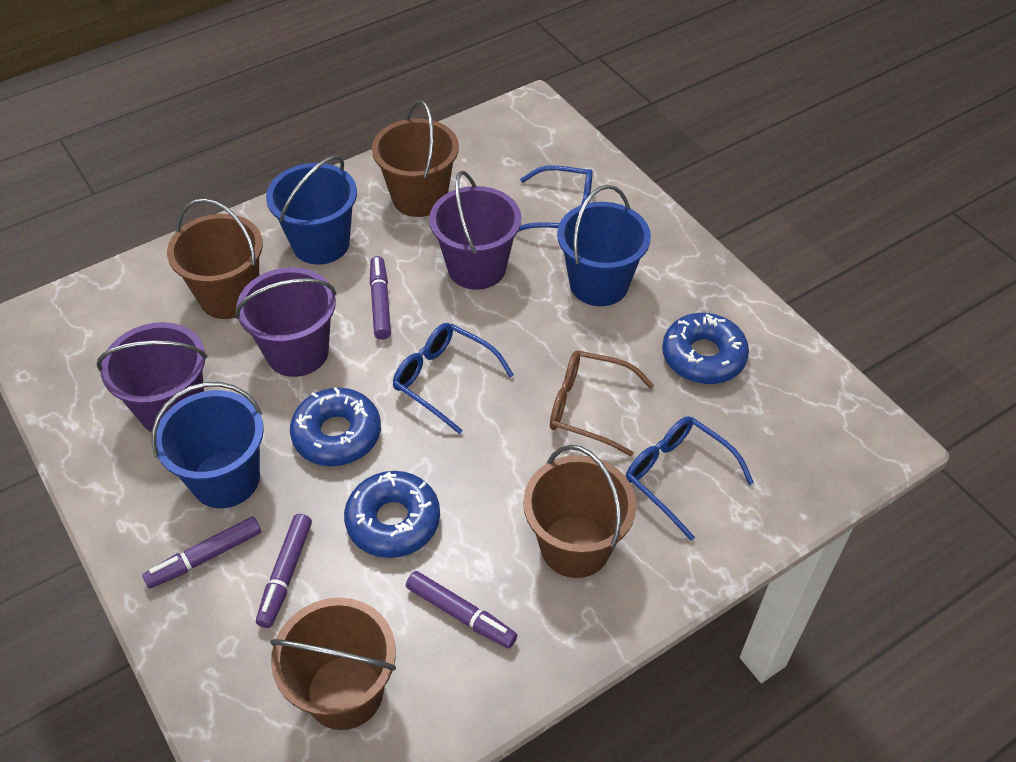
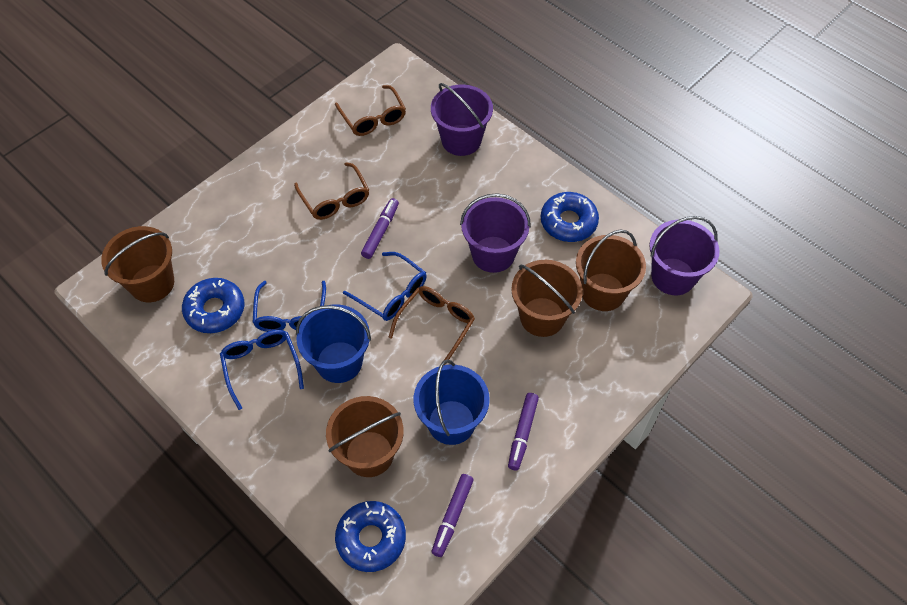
blue bucket: 3 -> 2
brown glasses: 1 -> 3
purple marker: 4 -> 3

